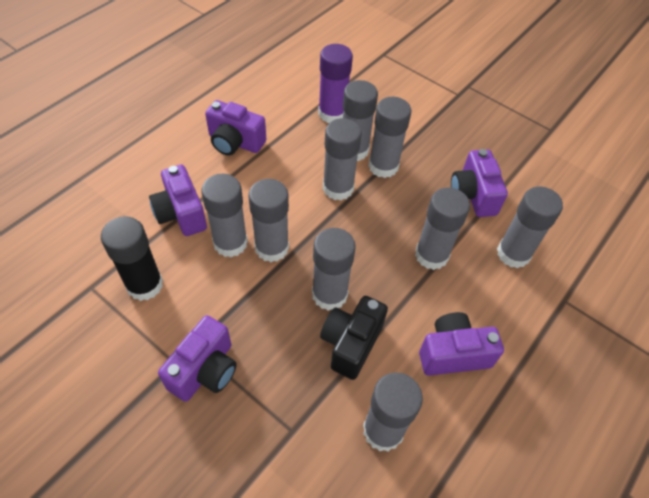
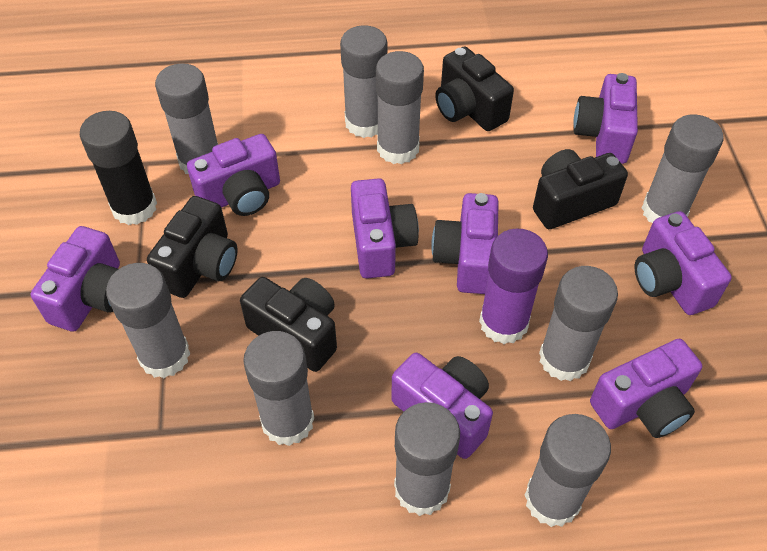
black camera: 1 -> 4
purple camera: 5 -> 8

